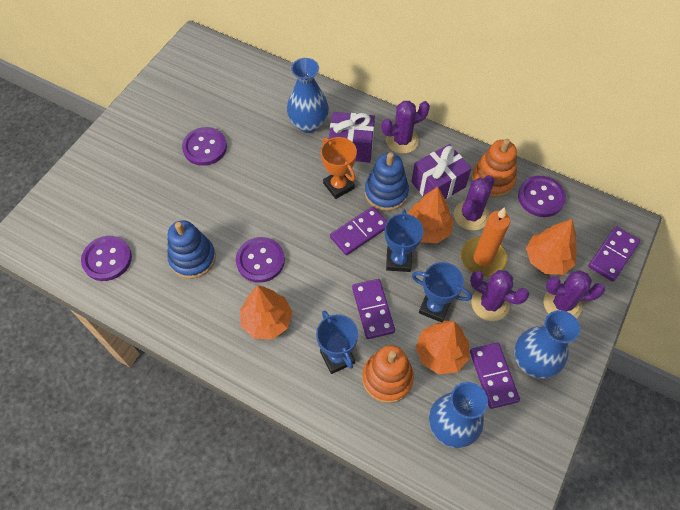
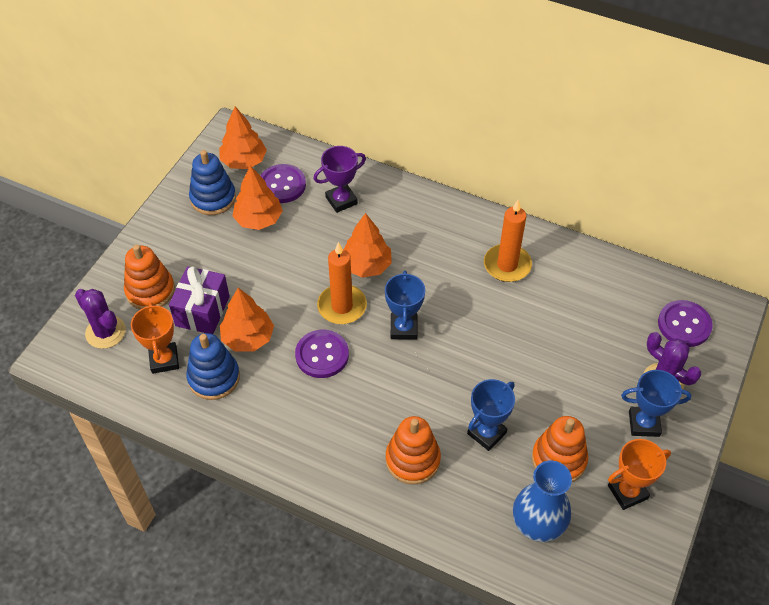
blue vase: 3 -> 1
orange candle: 1 -> 2
orange stacking toy: 2 -> 3
orange trophy: 1 -> 2
purple button: 4 -> 3
purple cactus: 4 -> 2
purple domino: 4 -> 0
purple gift: 2 -> 1
purple trophy: 0 -> 1

